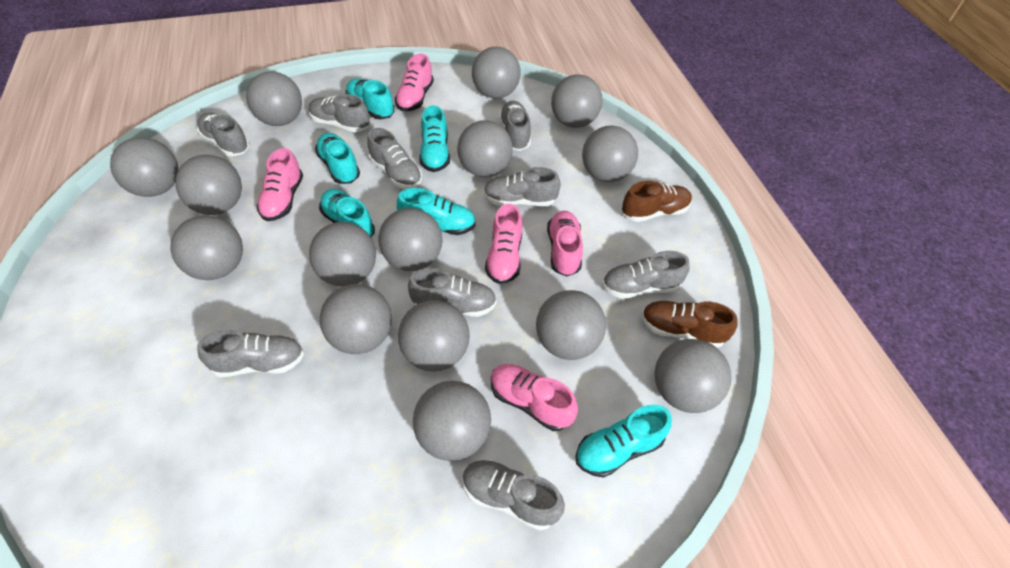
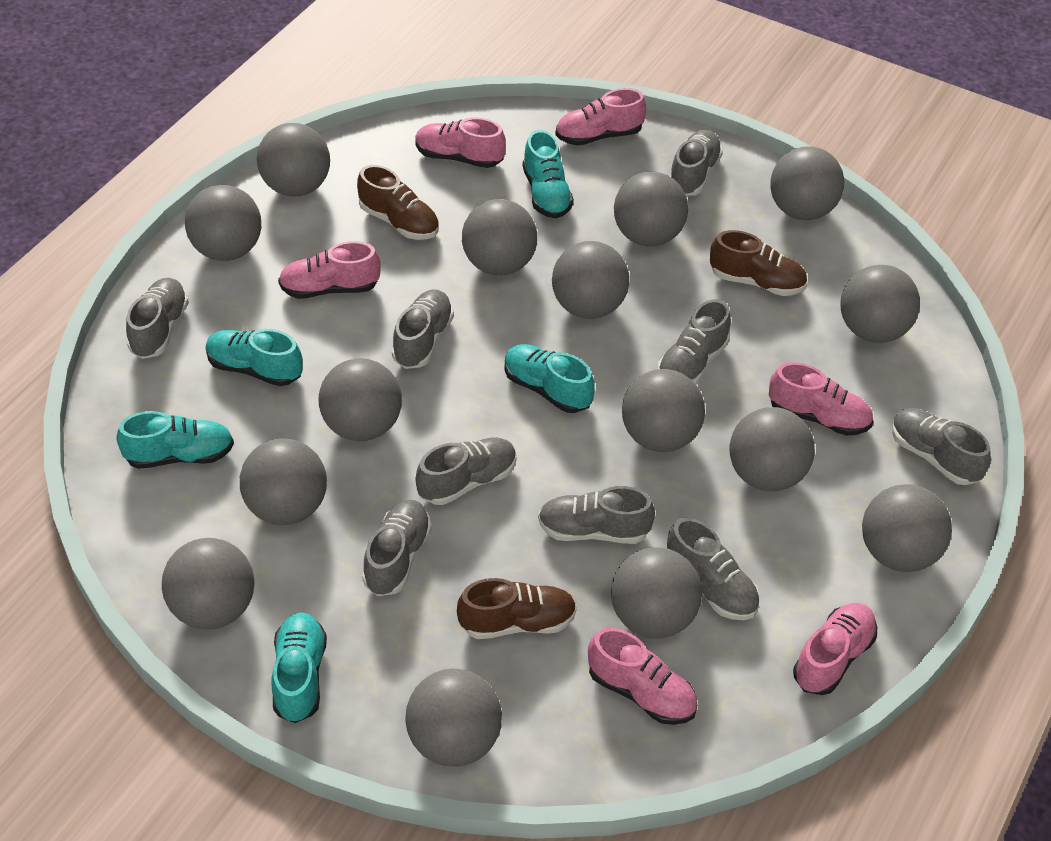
brown shoe: 2 -> 3
pink shoe: 5 -> 6
turquoise shoe: 6 -> 5

